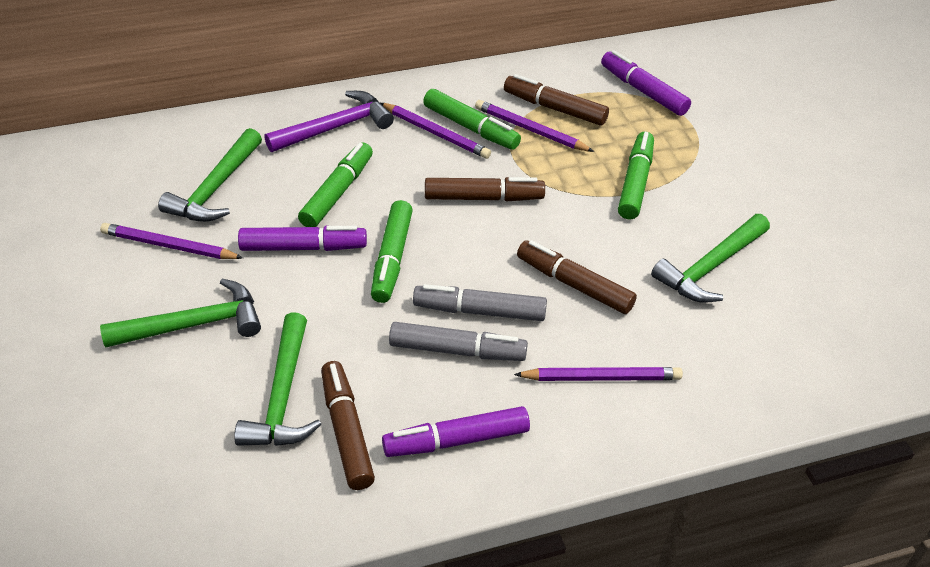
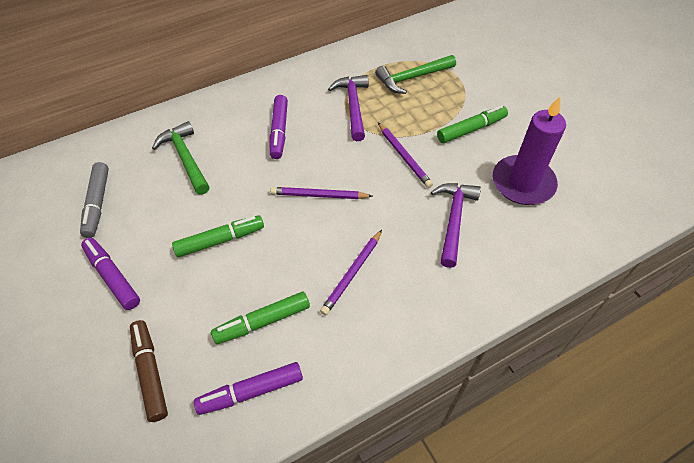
brown marker: 4 -> 1
green hammer: 4 -> 2
green marker: 4 -> 3
grey marker: 2 -> 1
purple candle: 0 -> 1
purple hammer: 1 -> 2
purple pencil: 4 -> 3

